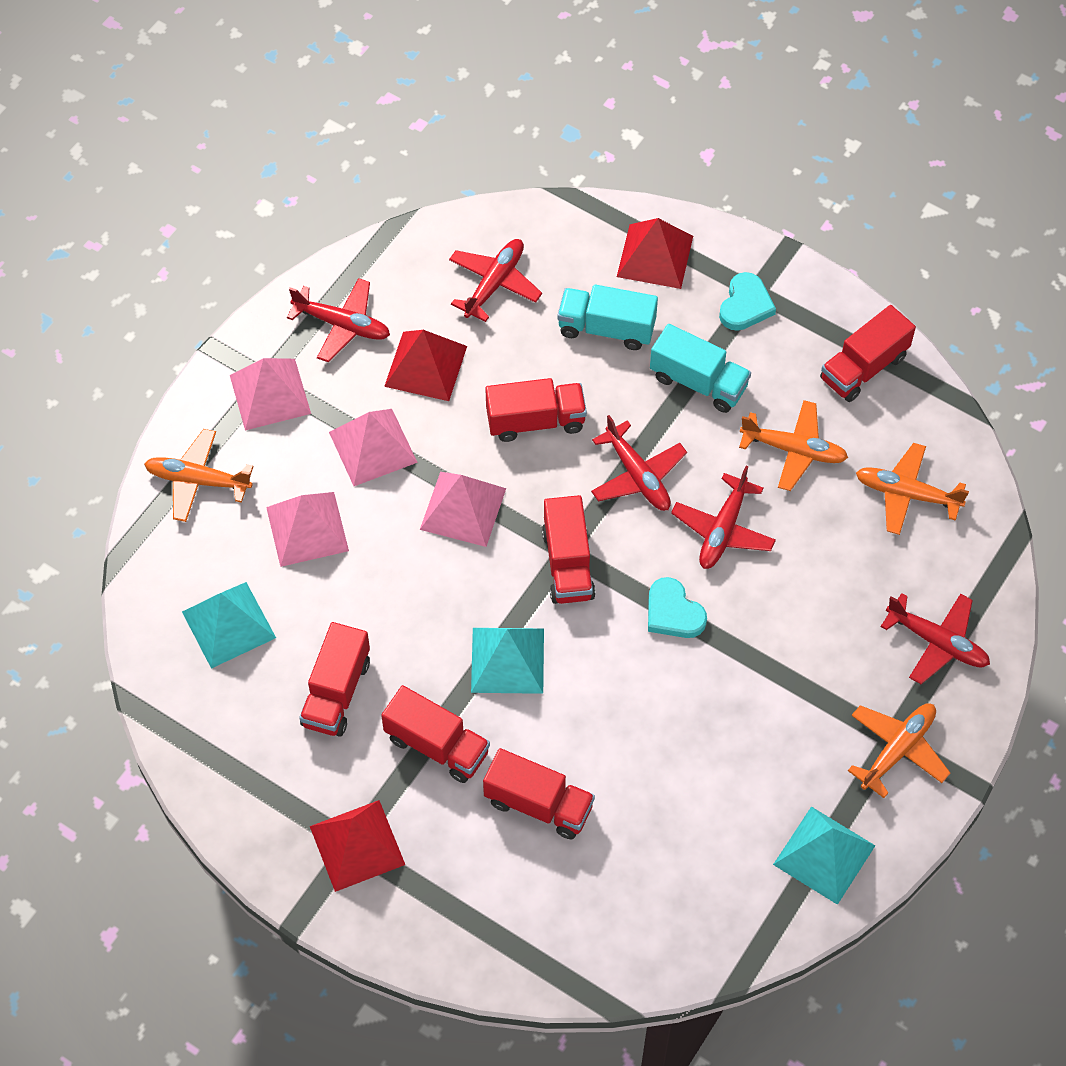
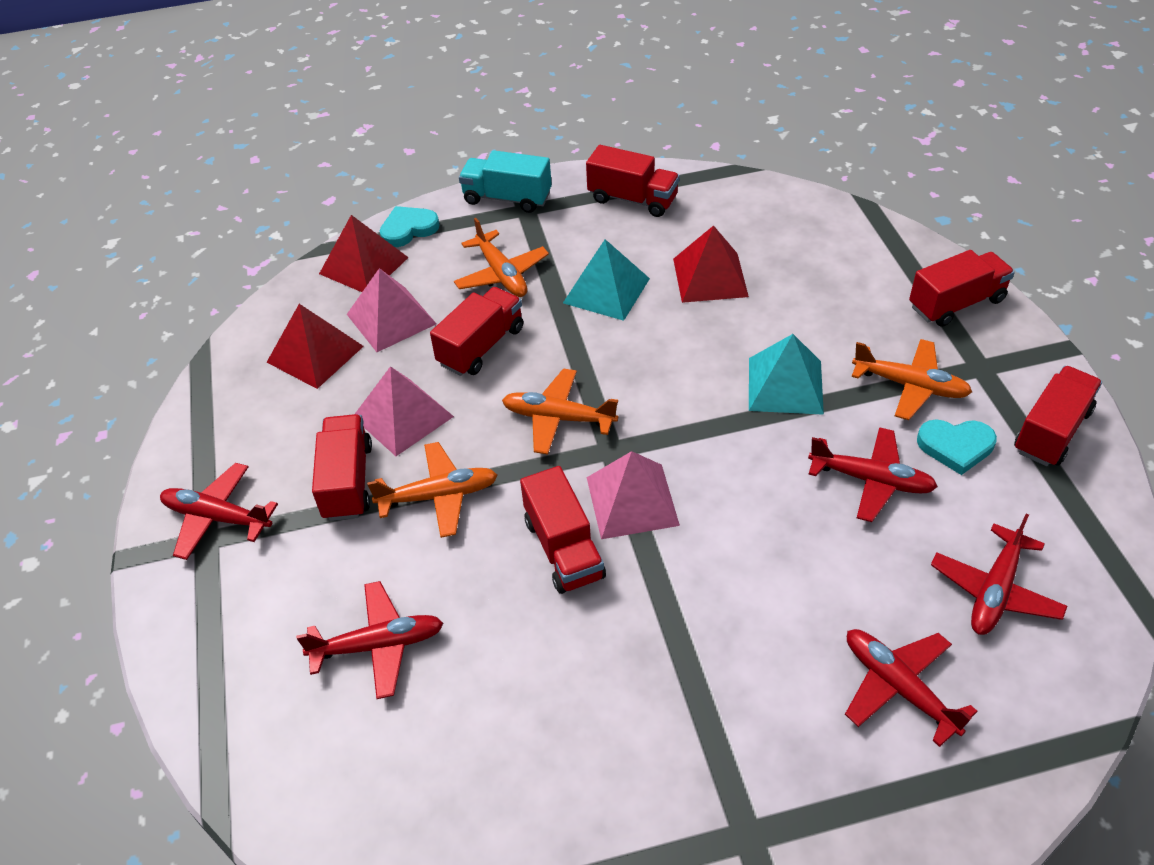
pink pyramid: 4 -> 3
turquoise pyramid: 3 -> 2
turquoise truck: 2 -> 1

